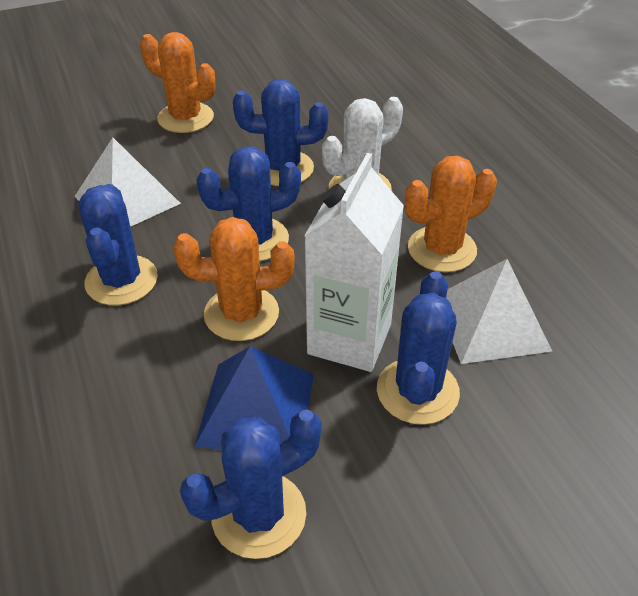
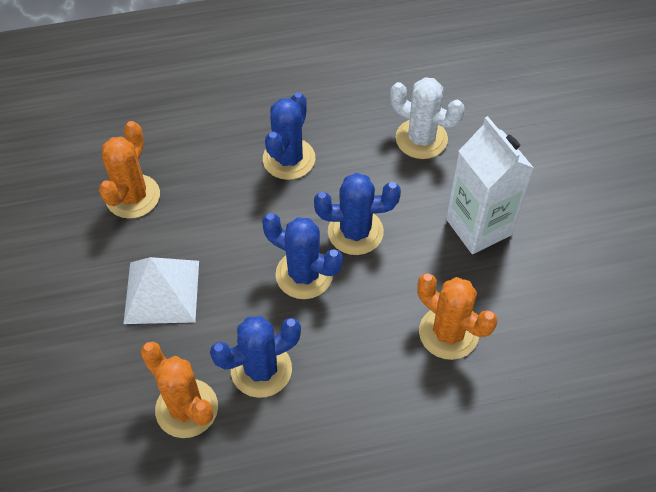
blue cactus: 5 -> 4
blue pyramid: 1 -> 0
white pyramid: 2 -> 1

